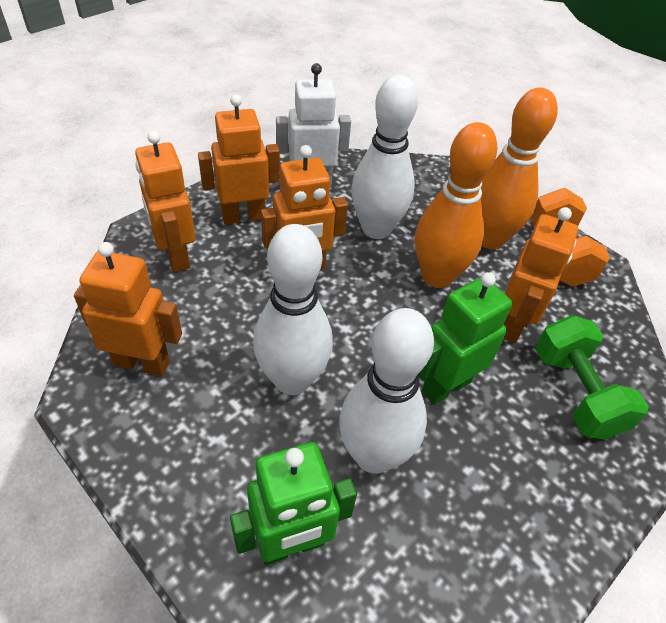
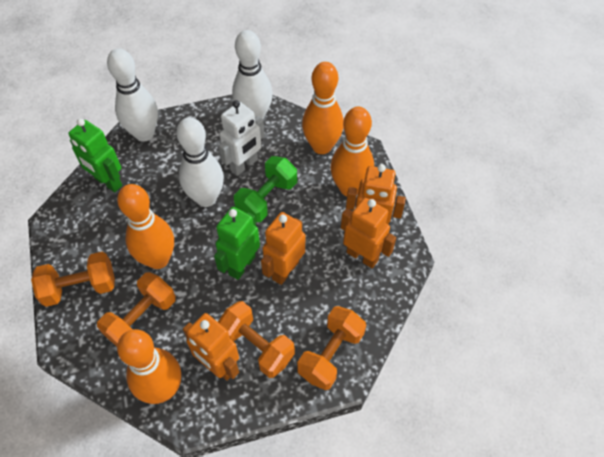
orange bowling pin: 2 -> 4
orange dumbbell: 1 -> 4
orange robot: 5 -> 4

